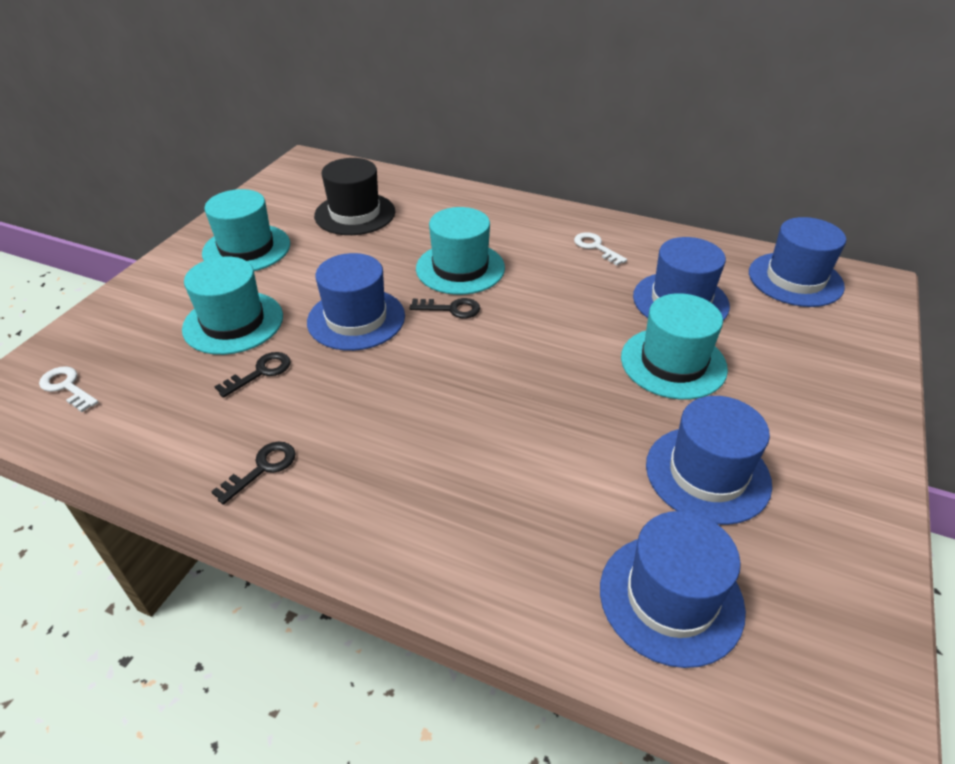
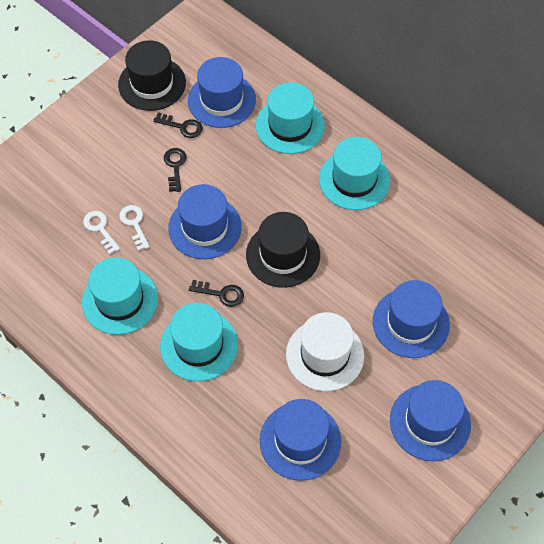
black hat: 1 -> 2
white hat: 0 -> 1

